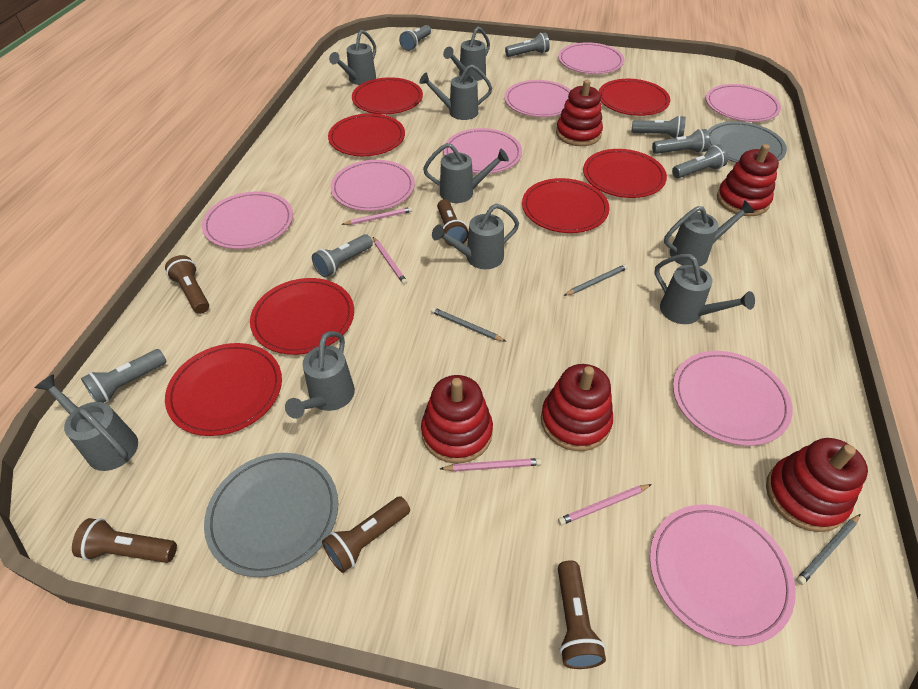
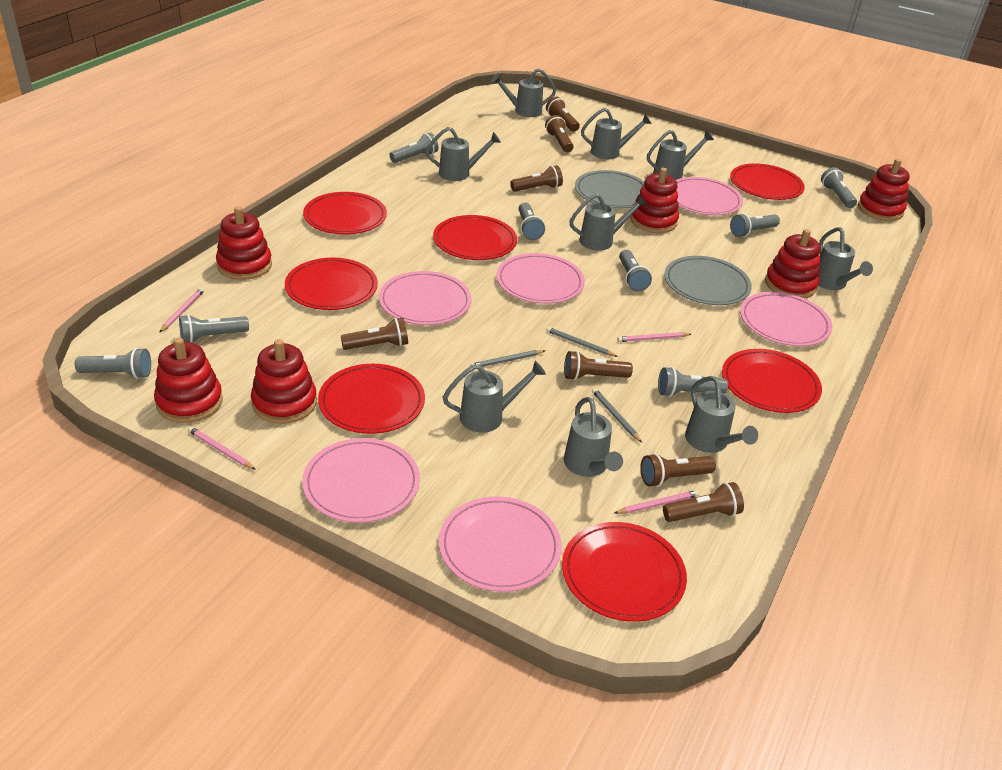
brown flashlight: 5 -> 7
grey flashlight: 7 -> 8
pink plate: 8 -> 6
red stacking toy: 5 -> 6

